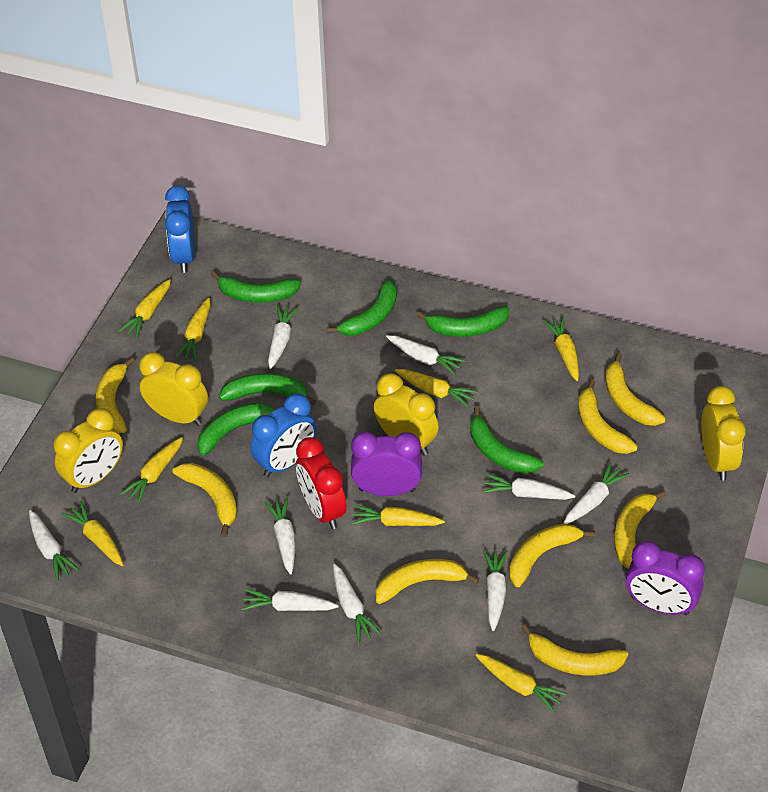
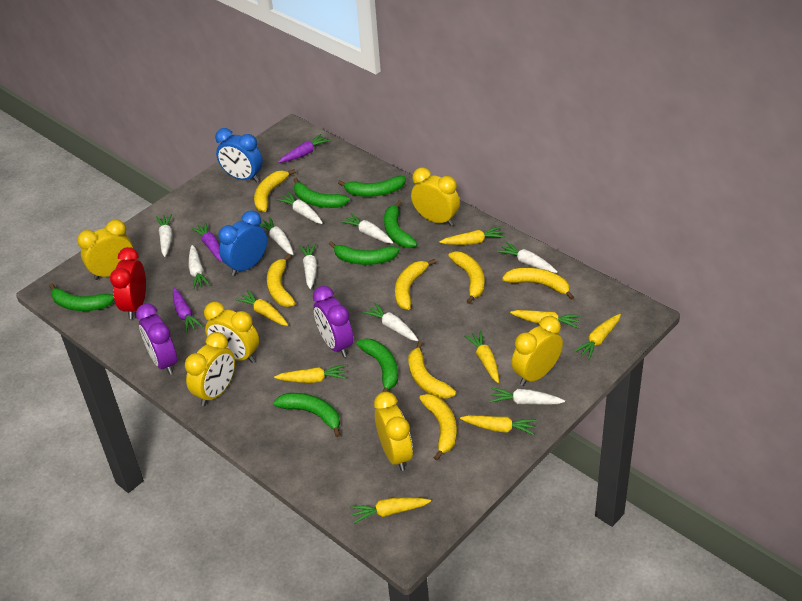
green banana: 6 -> 7
purple carrot: 0 -> 3
yellow banana: 8 -> 7
yellow clock: 4 -> 6

